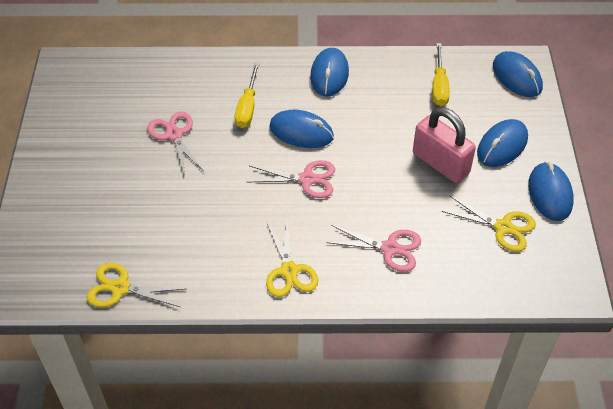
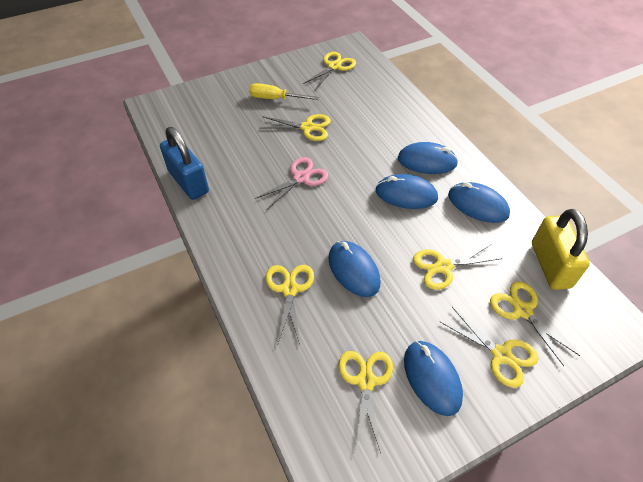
blue padlock: 0 -> 1
pink padlock: 1 -> 0
pink scissors: 3 -> 1
yellow padlock: 0 -> 1
yellow scissors: 3 -> 7
yellow screwdriver: 2 -> 1

